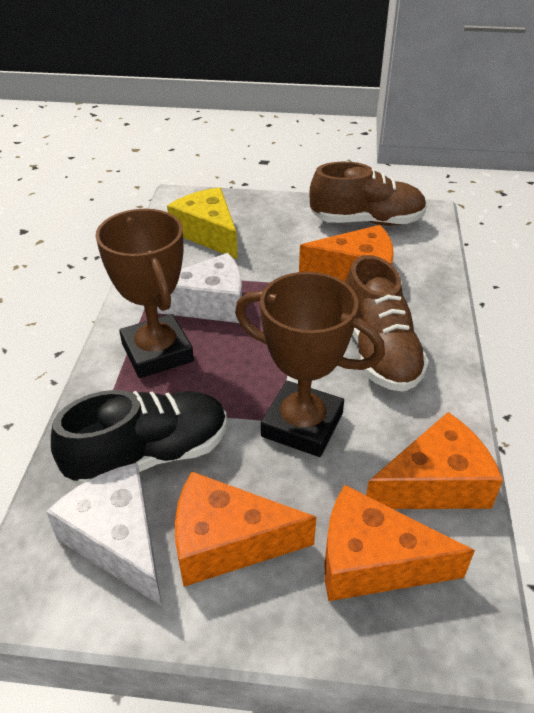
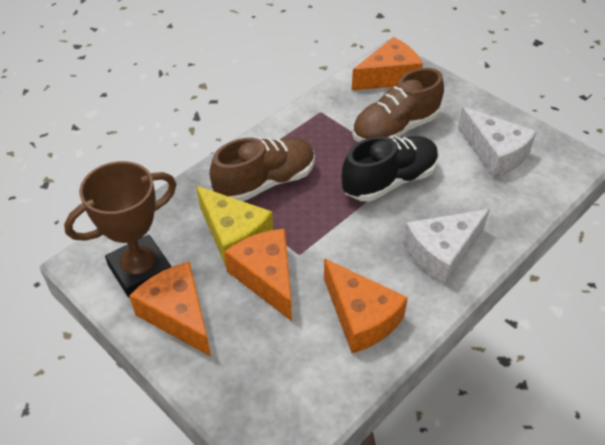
brown trophy: 2 -> 1

